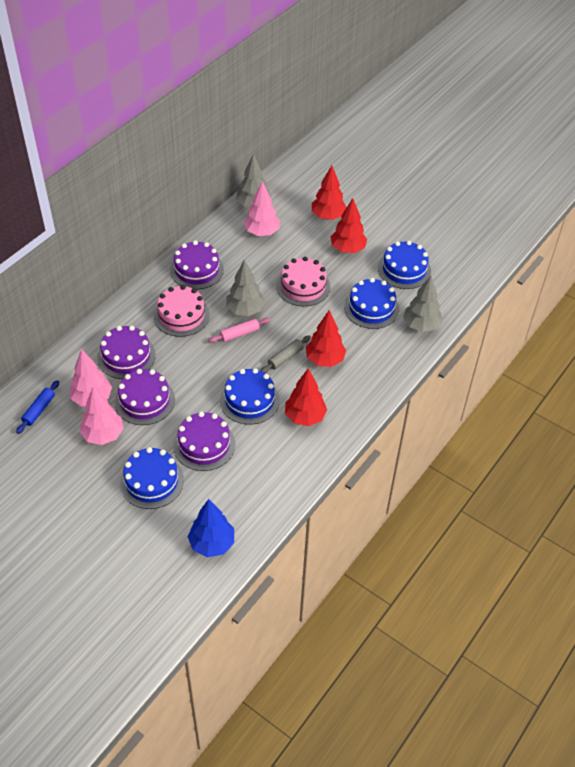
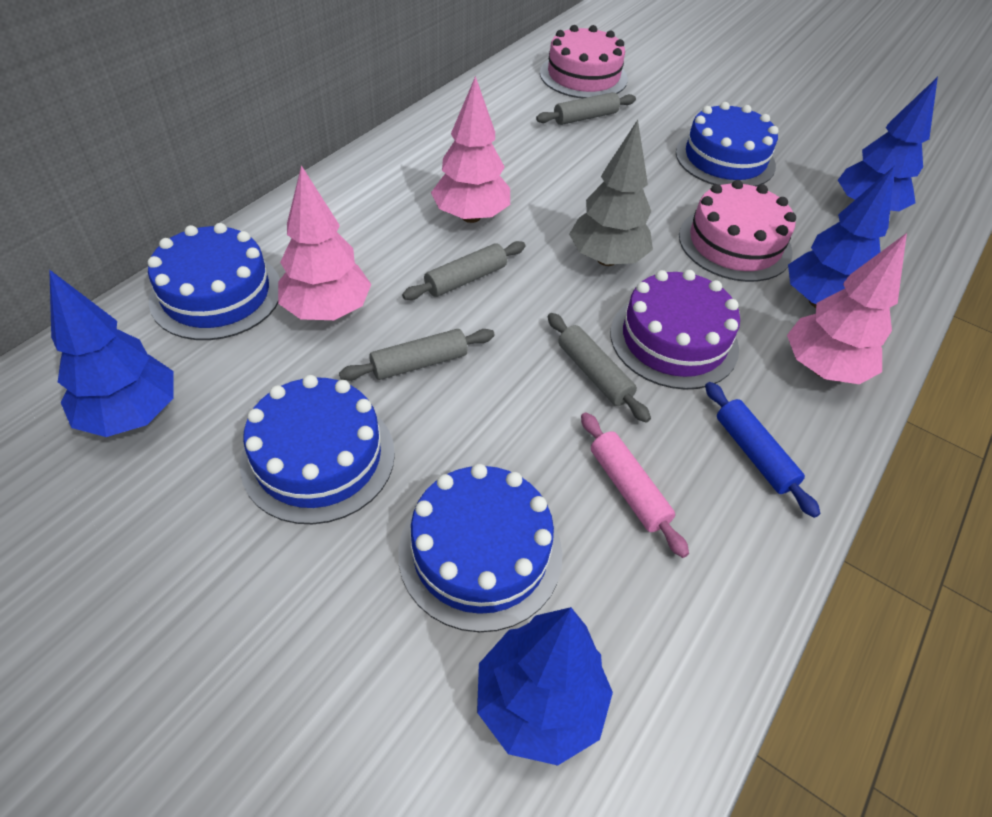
blue tree: 1 -> 4
grey rolling pin: 1 -> 4
grey tree: 3 -> 1
purple cake: 4 -> 1
red tree: 4 -> 0

